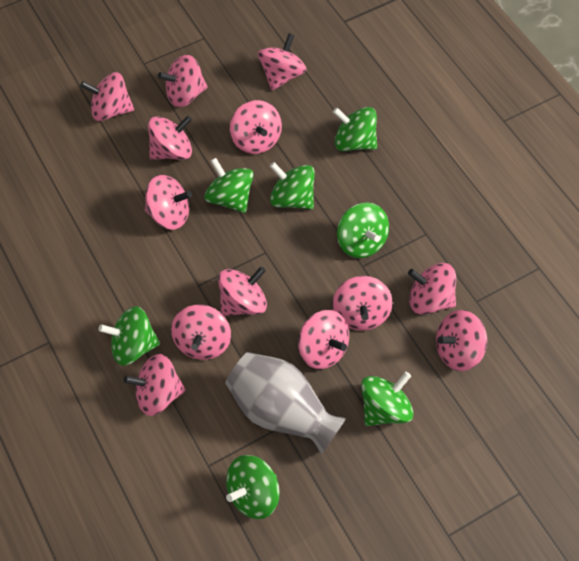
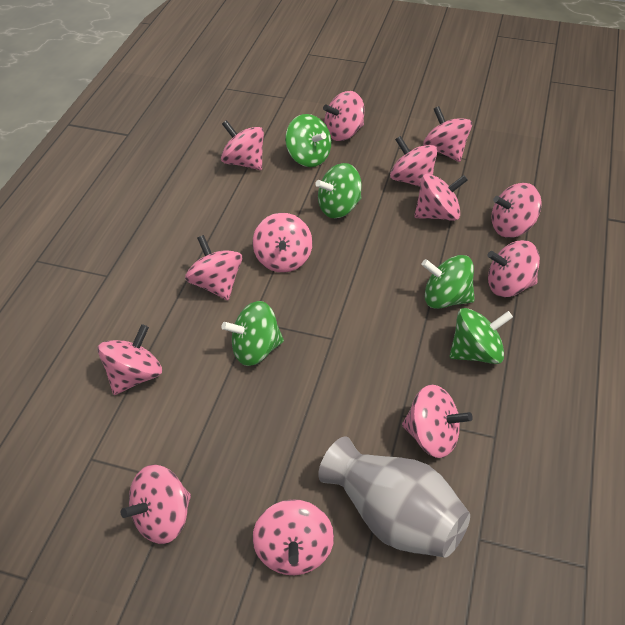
green spinning top: 7 -> 5

